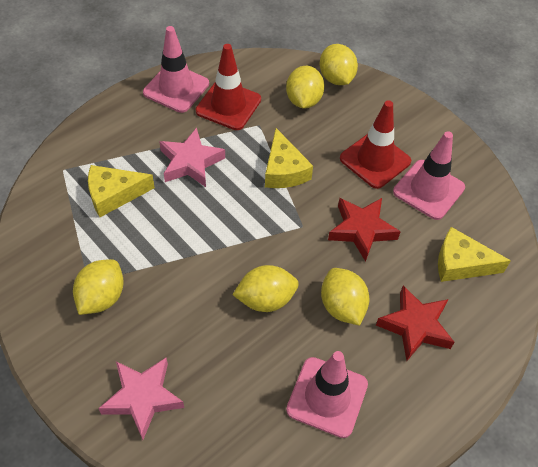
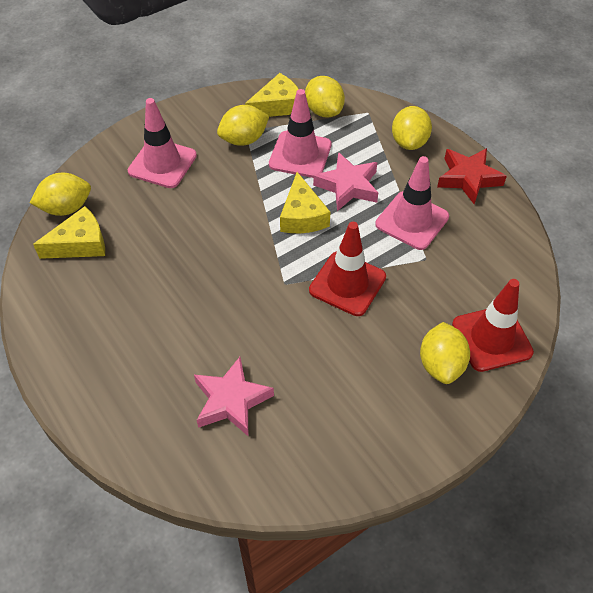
red star: 2 -> 1

